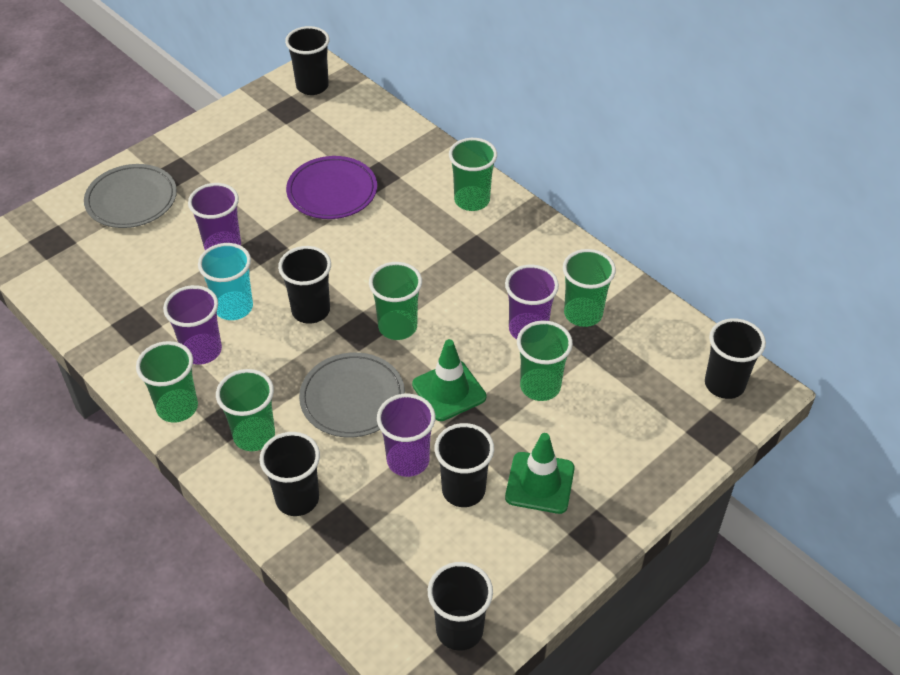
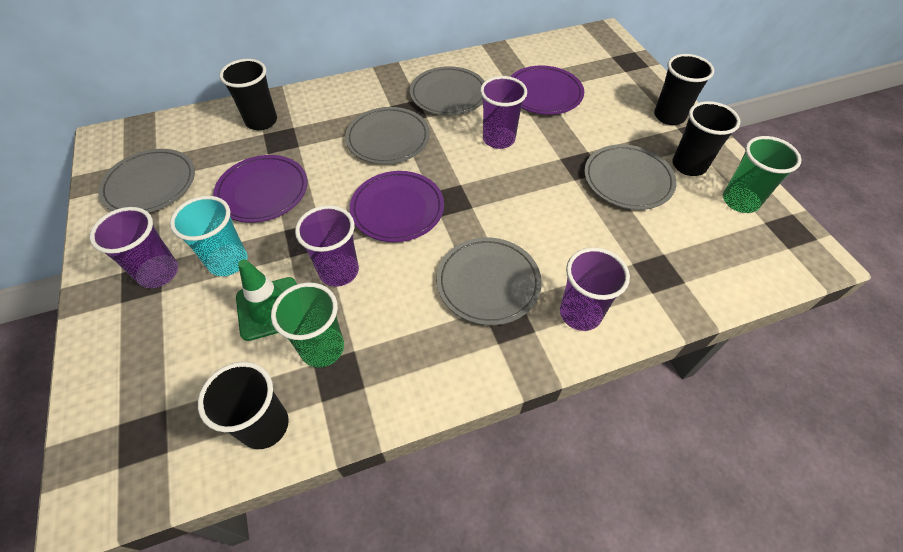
black cup: 6 -> 4
green cup: 6 -> 2
green traffic cone: 2 -> 1
grey plate: 2 -> 5
purple plate: 1 -> 3

